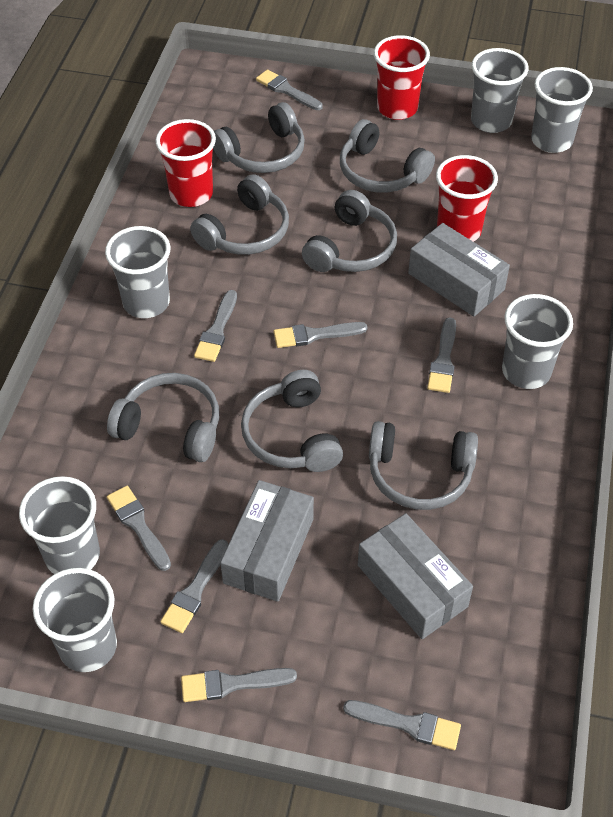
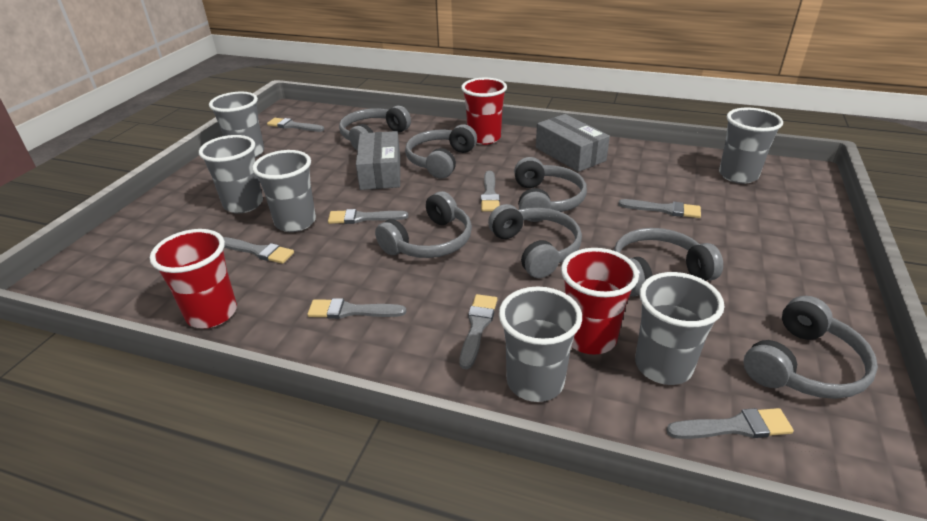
grey box: 3 -> 2

